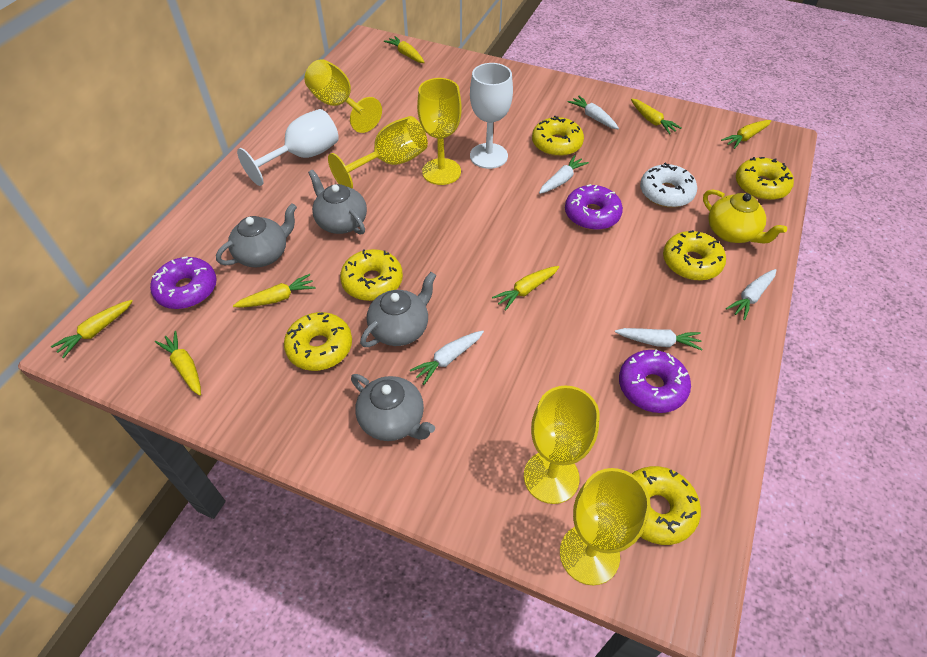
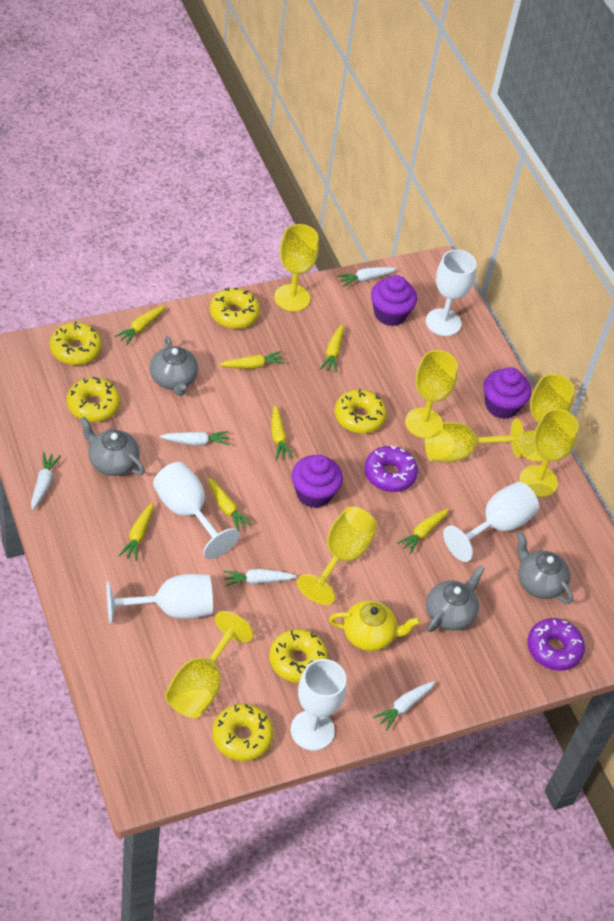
purple cupcake: 0 -> 3
purple donut: 3 -> 2
white donut: 1 -> 0
white goblet: 2 -> 5
yellow goblet: 5 -> 7

